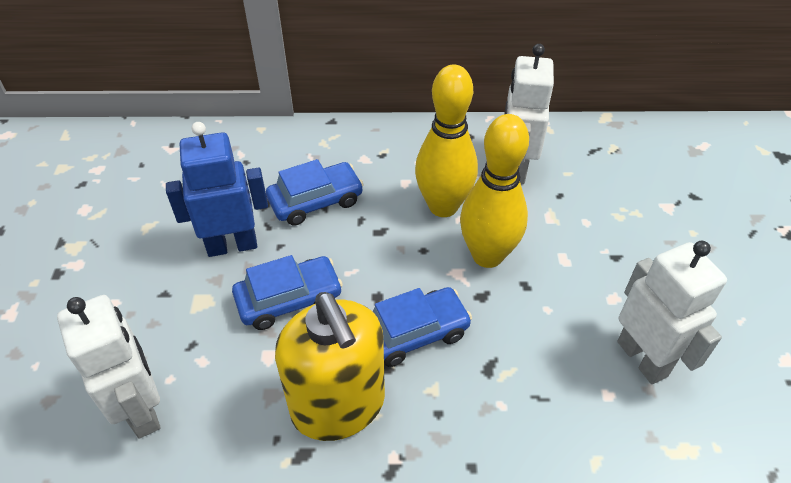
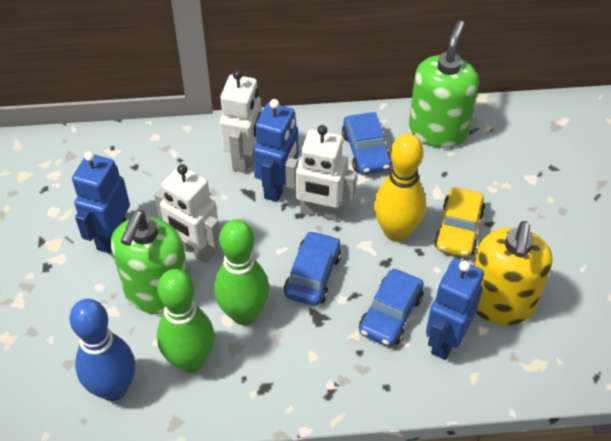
blue bowling pin: 0 -> 1
blue robot: 1 -> 3
green bowling pin: 0 -> 2
green soap dispenser: 0 -> 2
yellow bowling pin: 2 -> 1
yellow car: 0 -> 1

